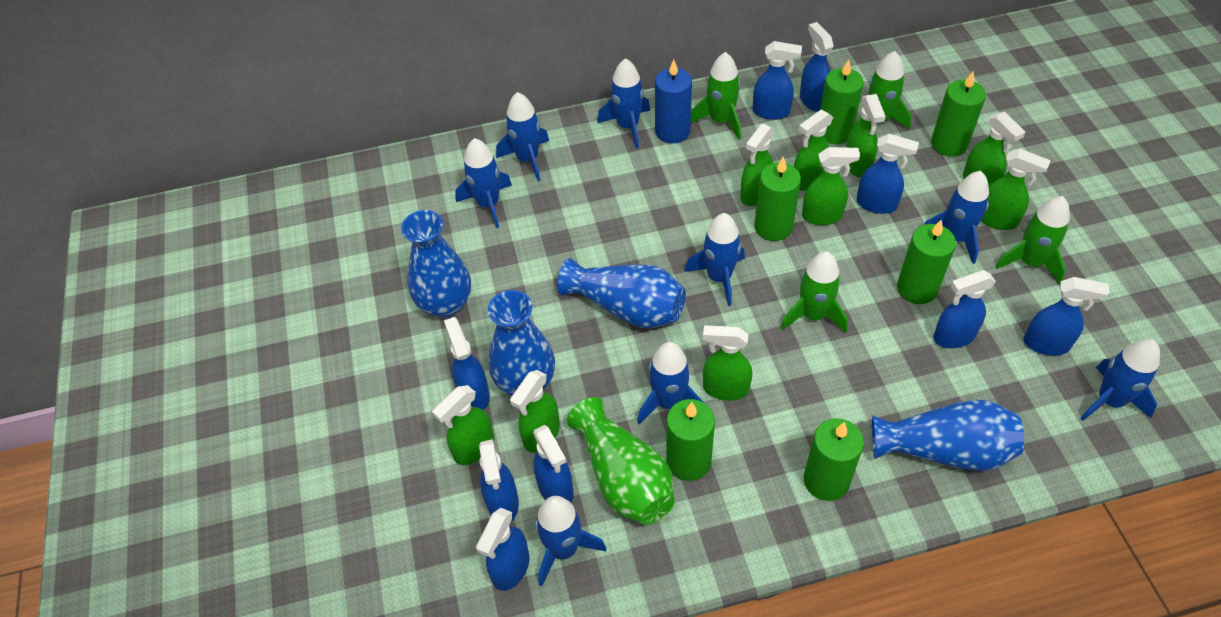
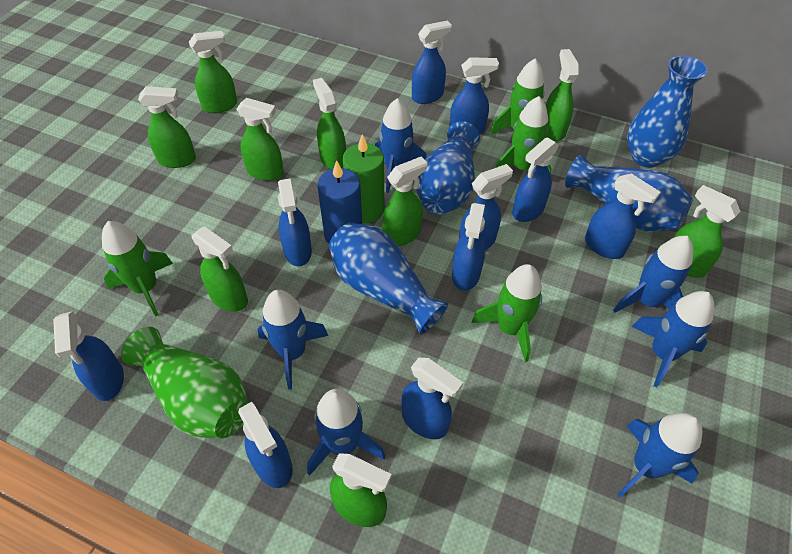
blue rocket: 8 -> 6
blue spray bottle: 9 -> 10
green candle: 6 -> 1

